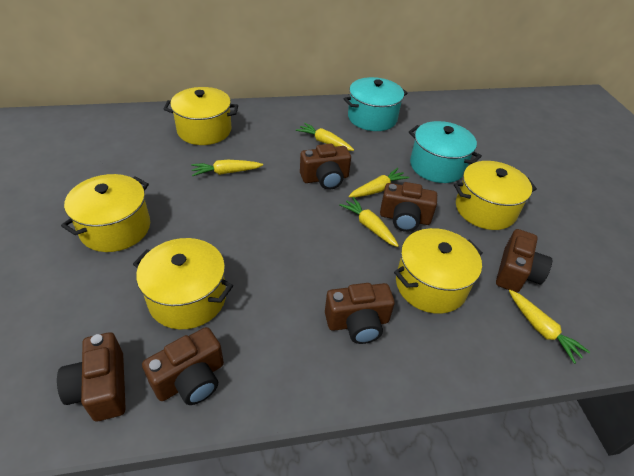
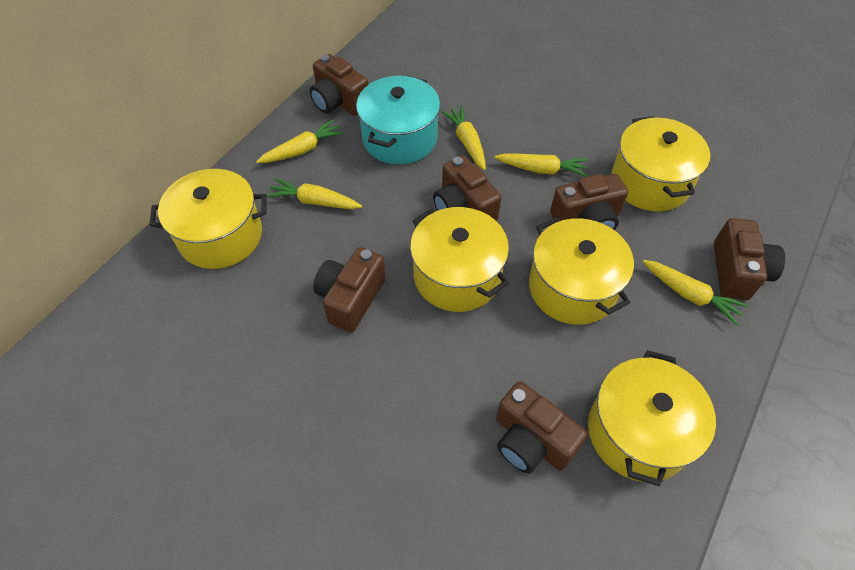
turquoise pot: 2 -> 1

